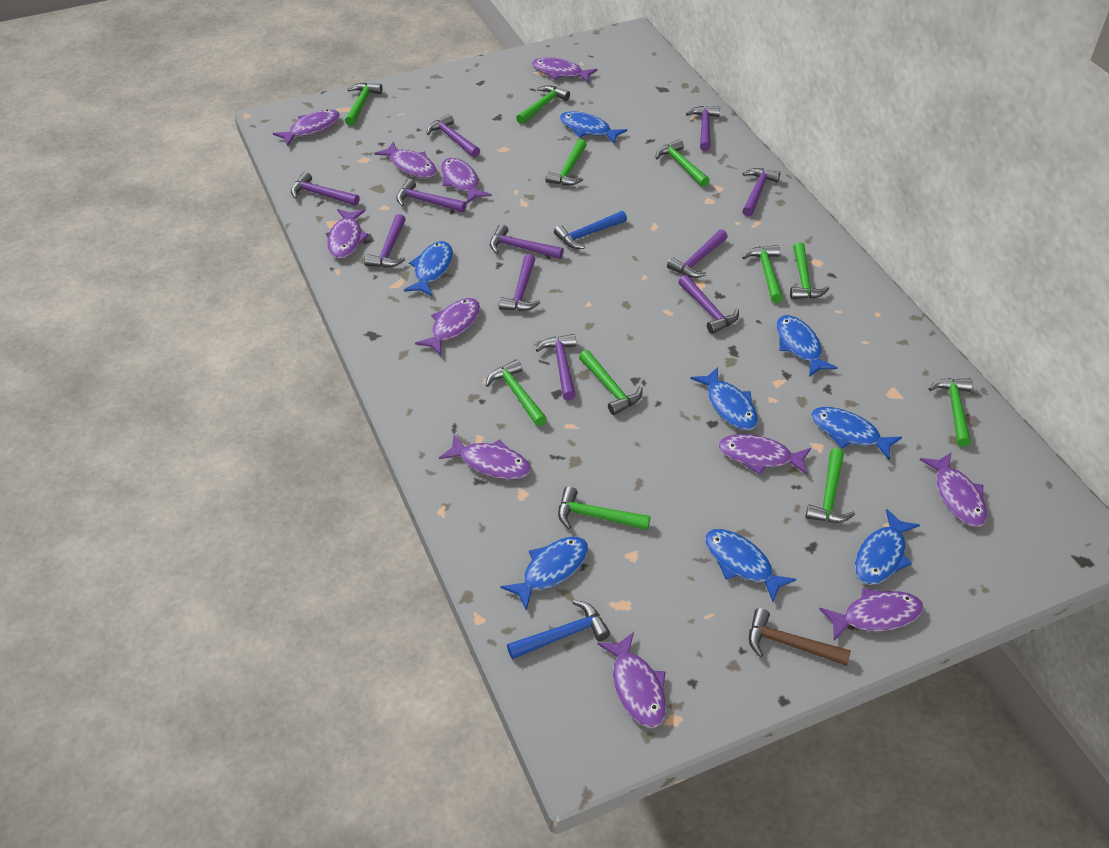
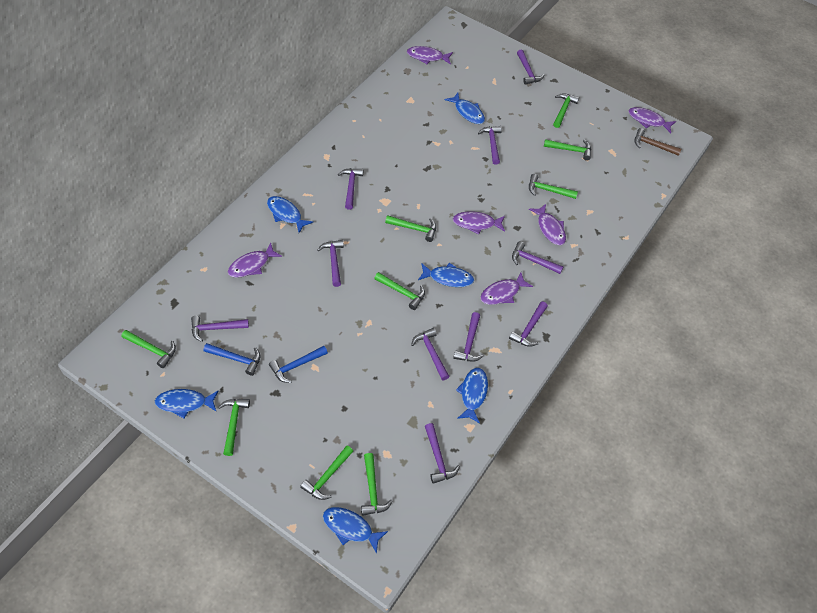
blue fish: 8 -> 6
green hammer: 11 -> 9
purple fish: 11 -> 6
purple hammer: 11 -> 10

